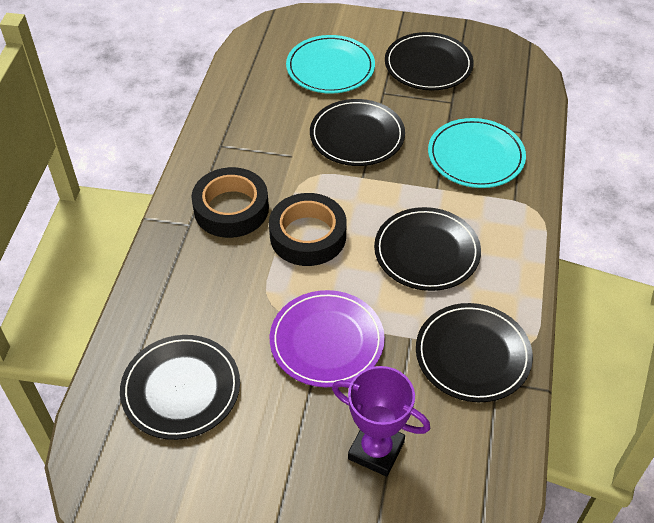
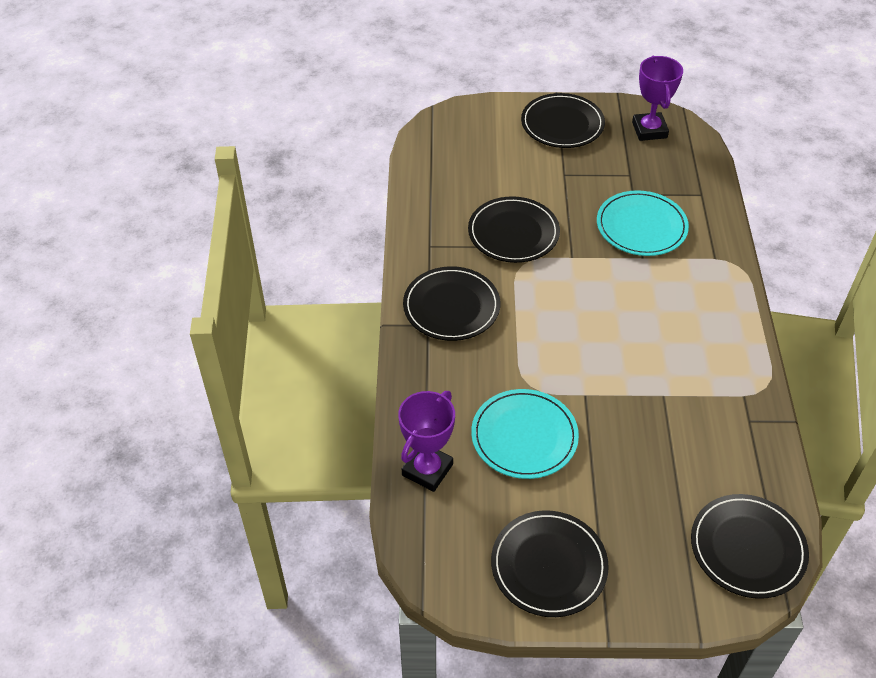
black tape: 2 -> 0
purple plate: 1 -> 0
purple trophy: 1 -> 2

